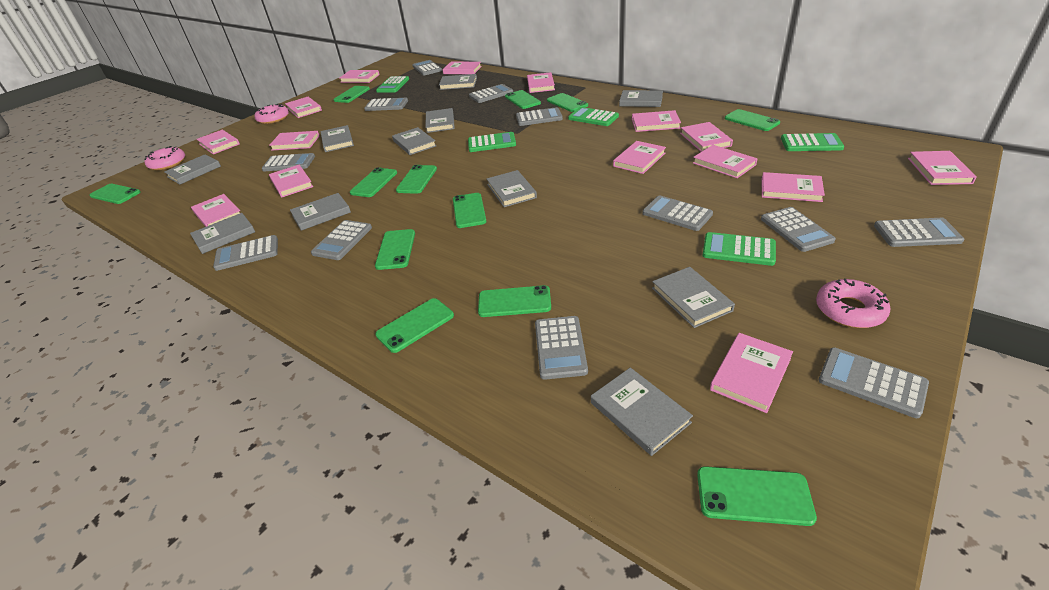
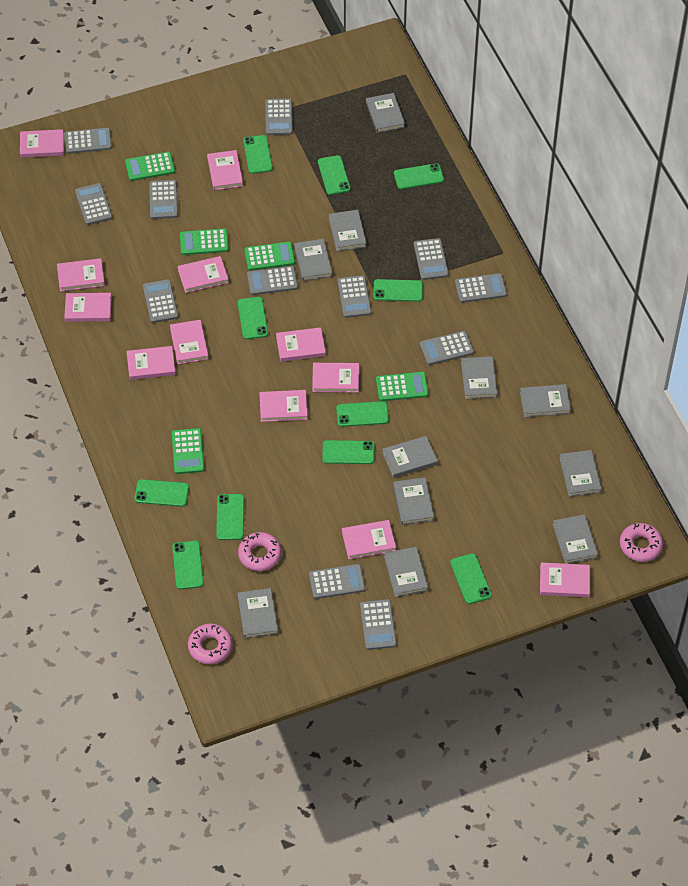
green phone: 12 -> 11
pink book: 15 -> 12

